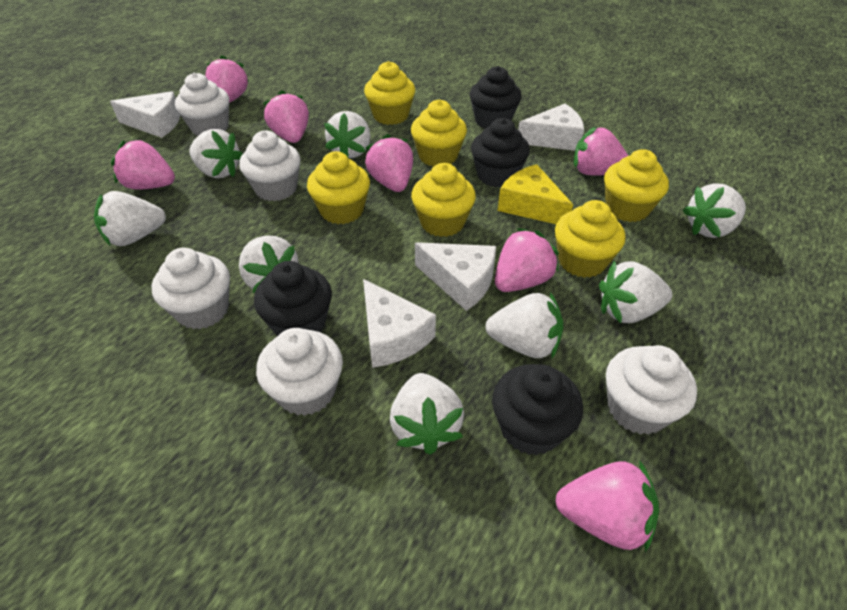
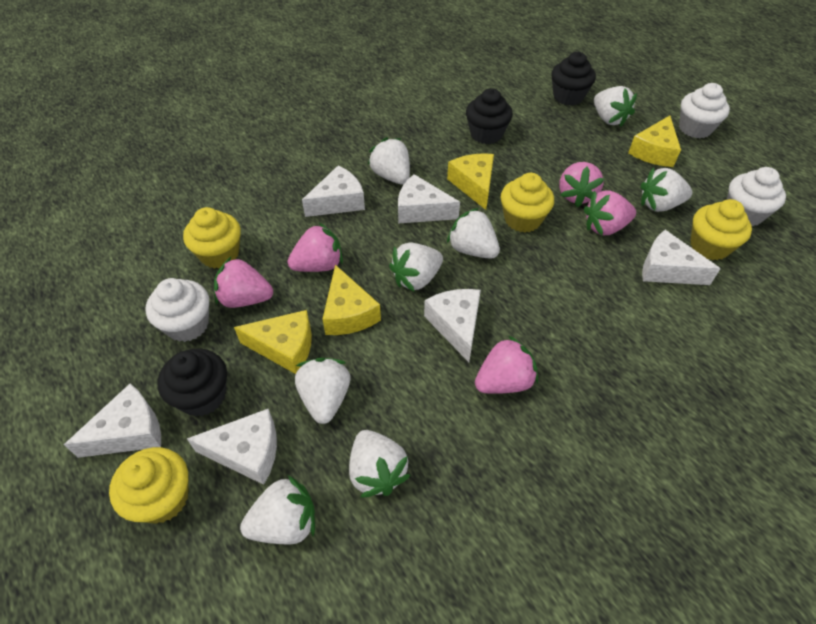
black cupcake: 4 -> 3
pink strawberry: 7 -> 5
white cheese: 4 -> 6
white cupcake: 5 -> 3
yellow cheese: 1 -> 4
yellow cupcake: 6 -> 4

